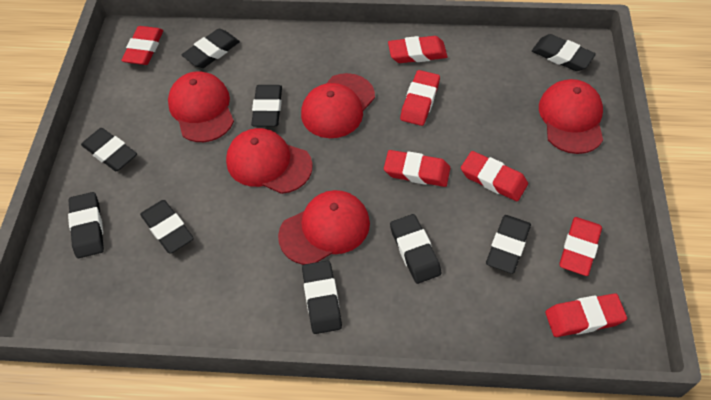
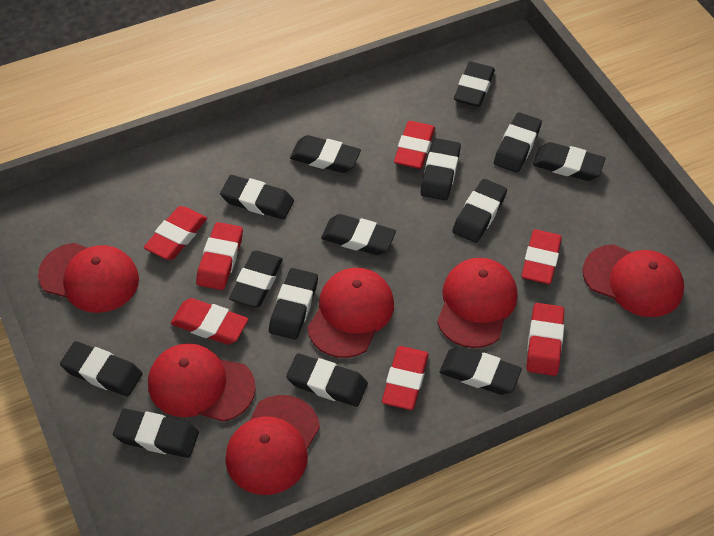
black eraser: 9 -> 14
red cap: 5 -> 6

